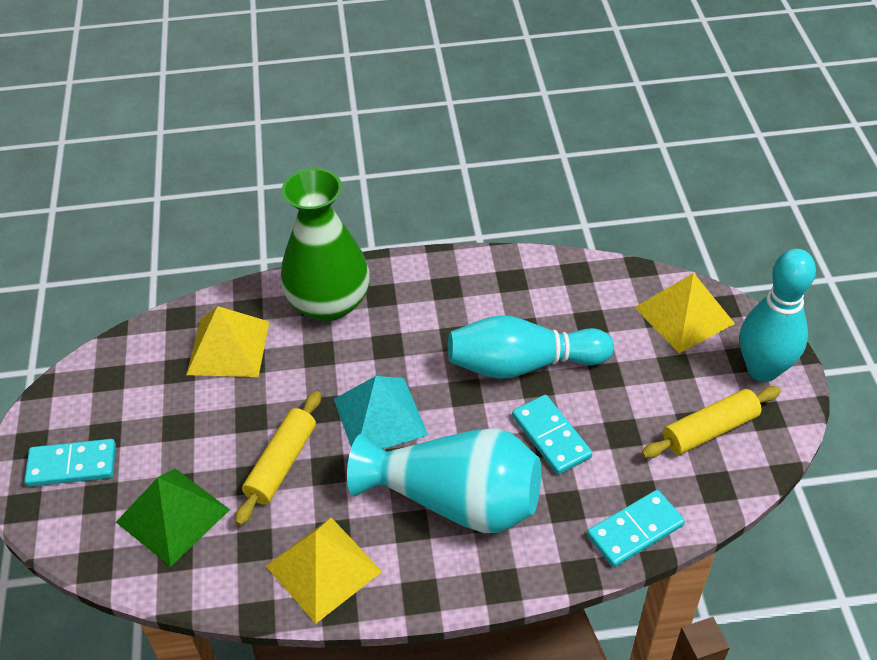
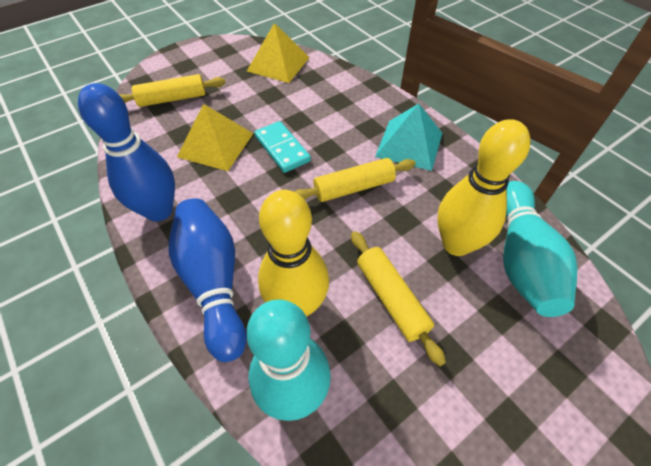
blue bowling pin: 0 -> 2
green pyramid: 1 -> 0
green vase: 1 -> 0
turquoise domino: 3 -> 1
turquoise vase: 1 -> 0
yellow bowling pin: 0 -> 2
yellow pyramid: 3 -> 2
yellow rolling pin: 2 -> 3

